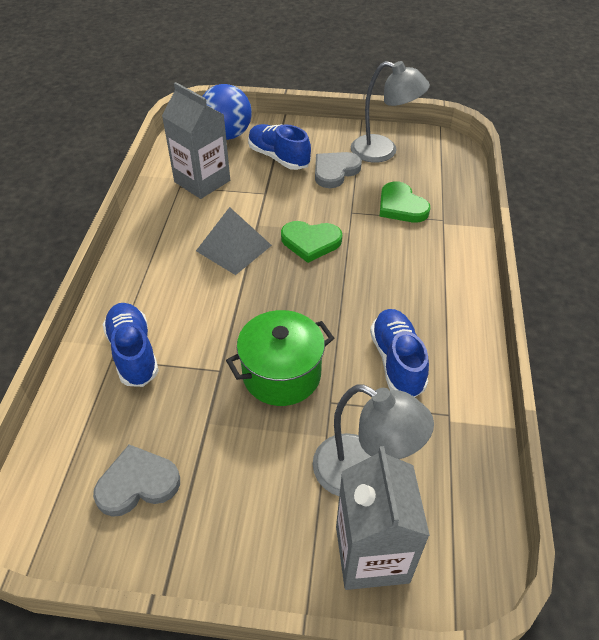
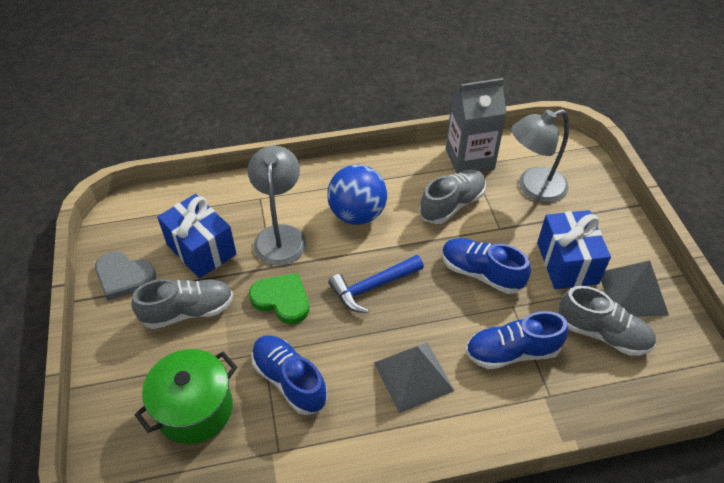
blue gift: 0 -> 2
blue hammer: 0 -> 1
green heart: 2 -> 1
grey carton: 2 -> 1
grey heart: 2 -> 1
grey pyramid: 1 -> 2
grey shoe: 0 -> 3

